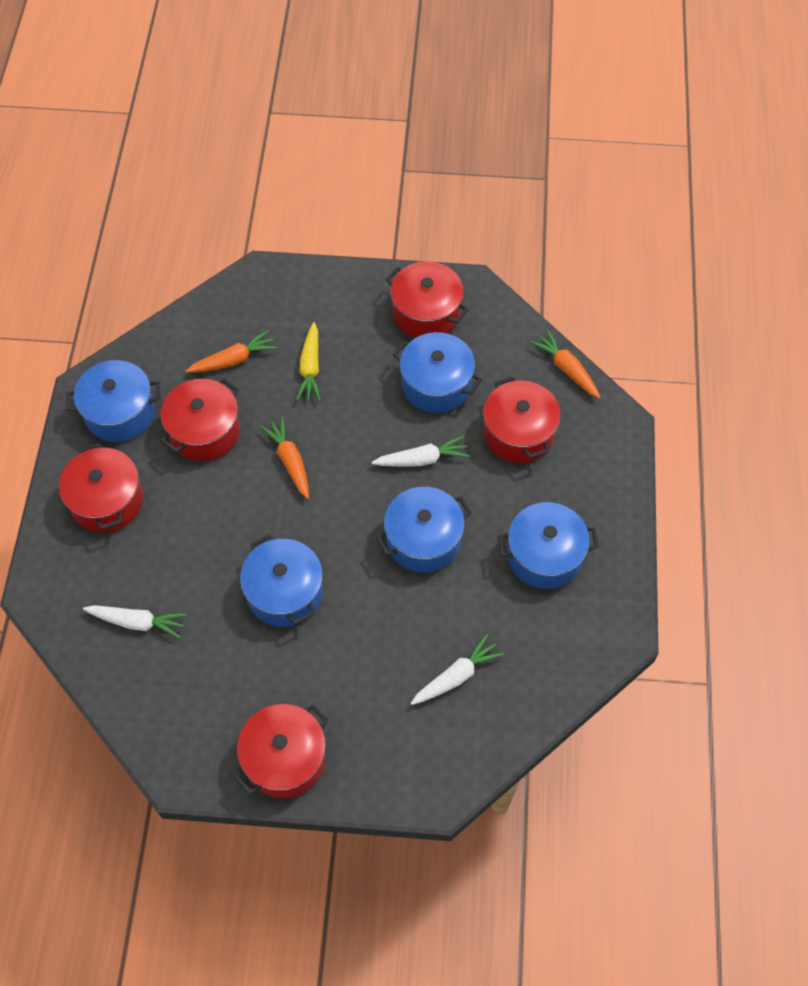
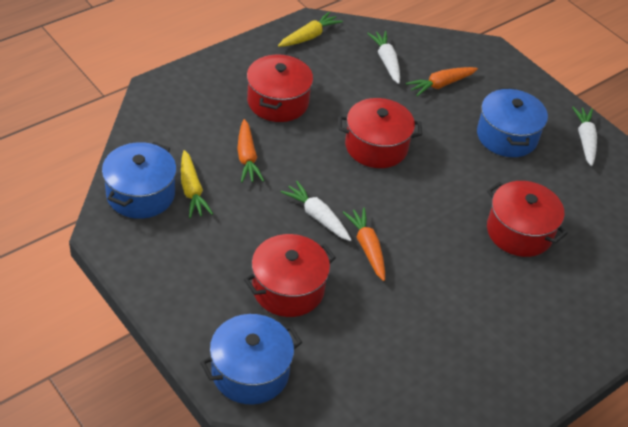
blue pot: 5 -> 3
red pot: 5 -> 4
yellow carrot: 1 -> 2

